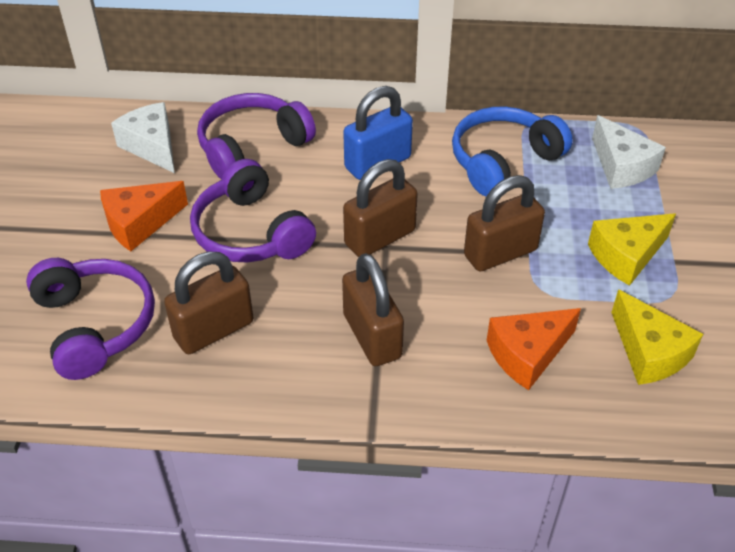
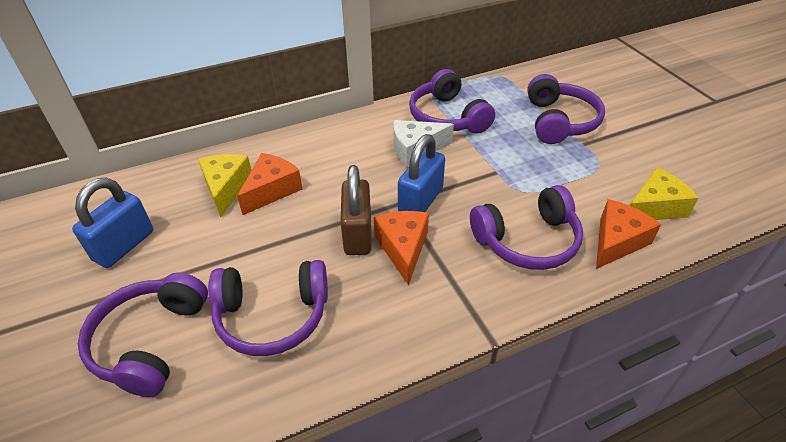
blue headphones: 1 -> 0
blue padlock: 1 -> 2
brown padlock: 4 -> 1
orange cheese: 2 -> 3
purple headphones: 3 -> 5
white cheese: 2 -> 1

